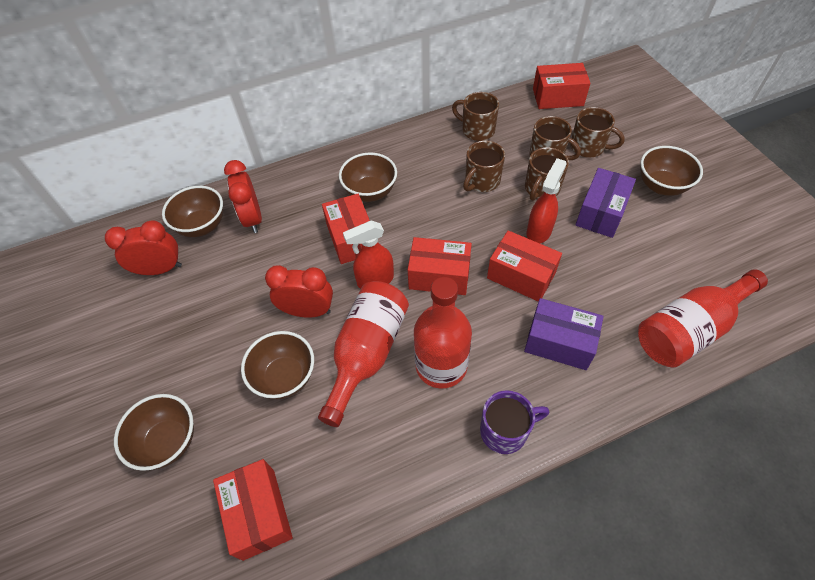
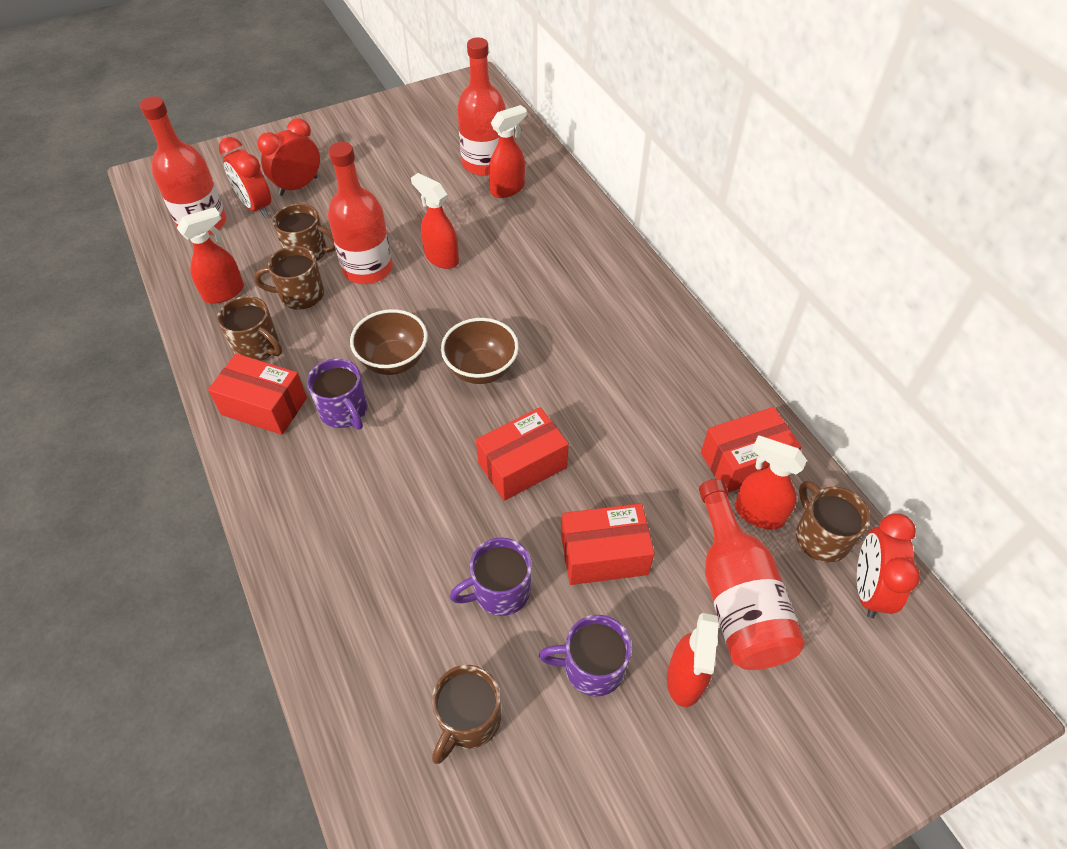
brown bowl: 5 -> 2
purple box: 2 -> 0
purple mug: 1 -> 3
red bottle: 3 -> 4
red box: 5 -> 4
red spray bottle: 2 -> 5

